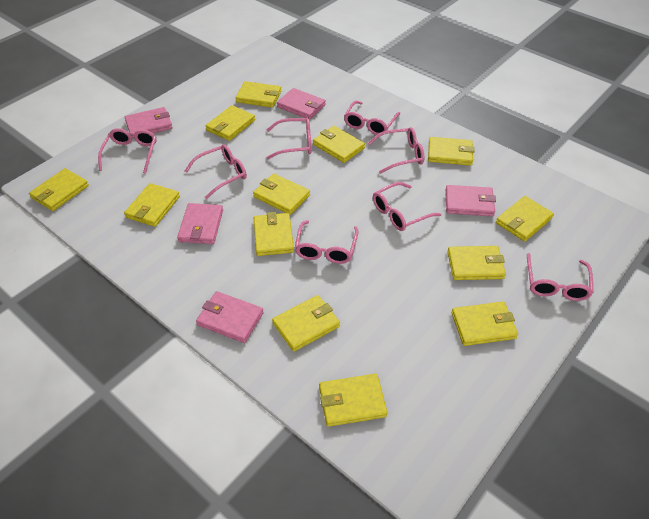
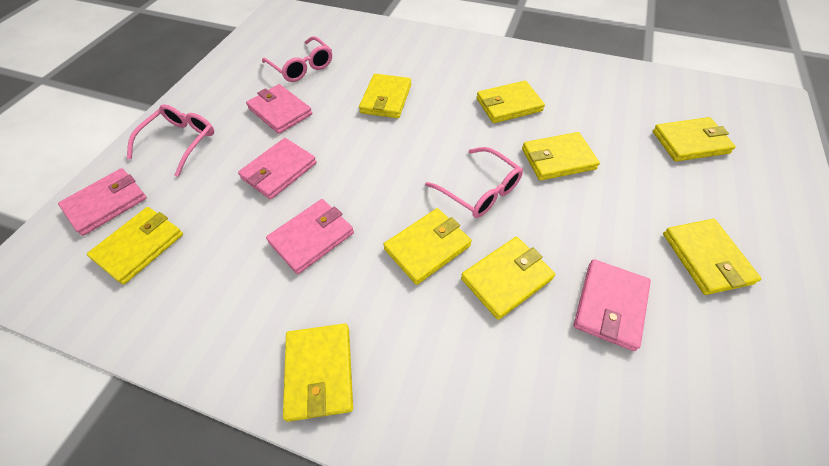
pink glasses: 8 -> 3
yellow wallet: 13 -> 9

